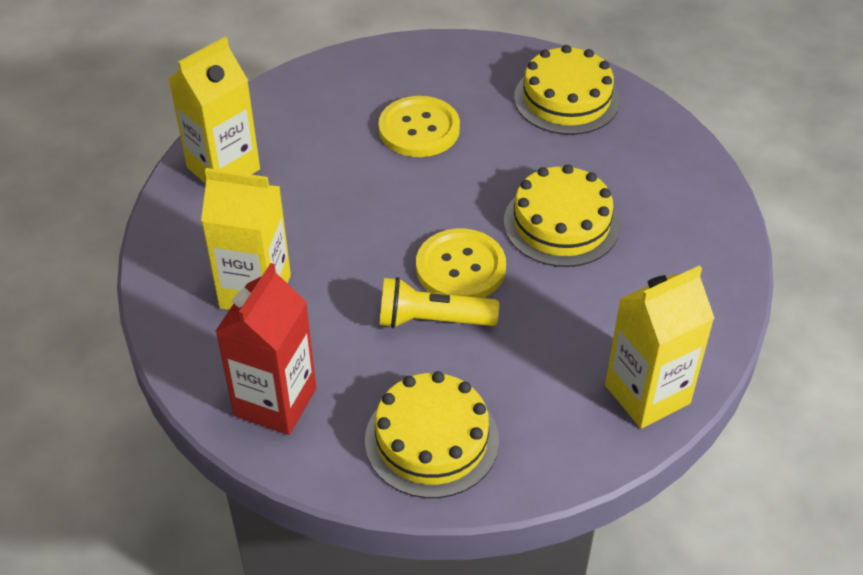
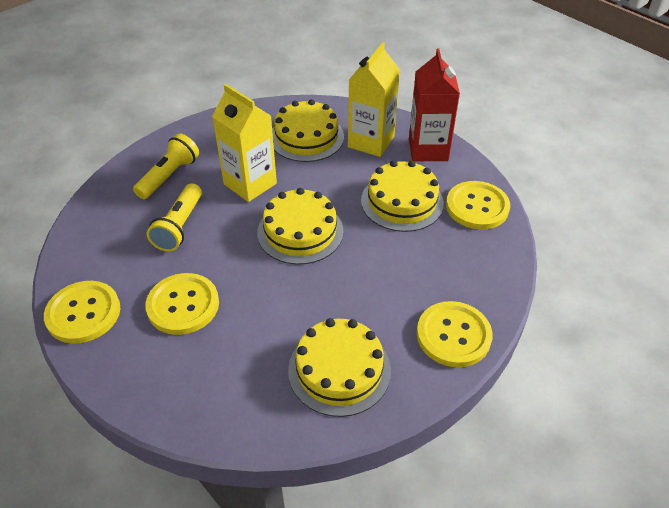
yellow button: 2 -> 4
yellow cake: 3 -> 4
yellow carton: 3 -> 2
yellow flashlight: 1 -> 2

